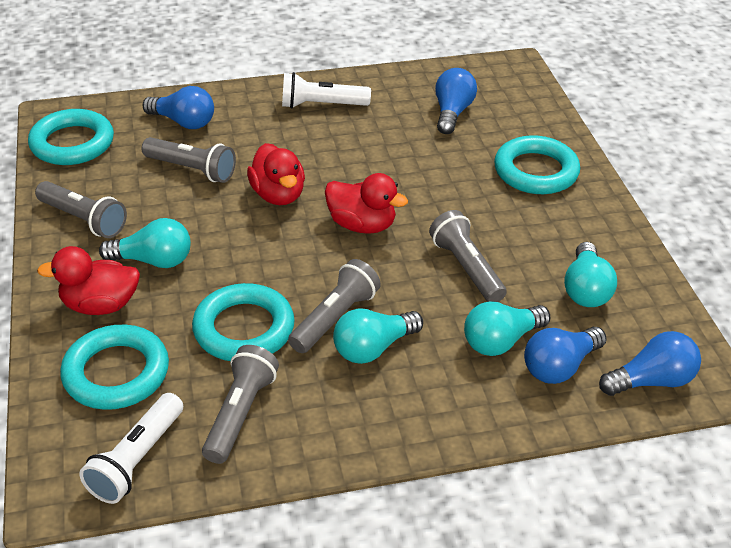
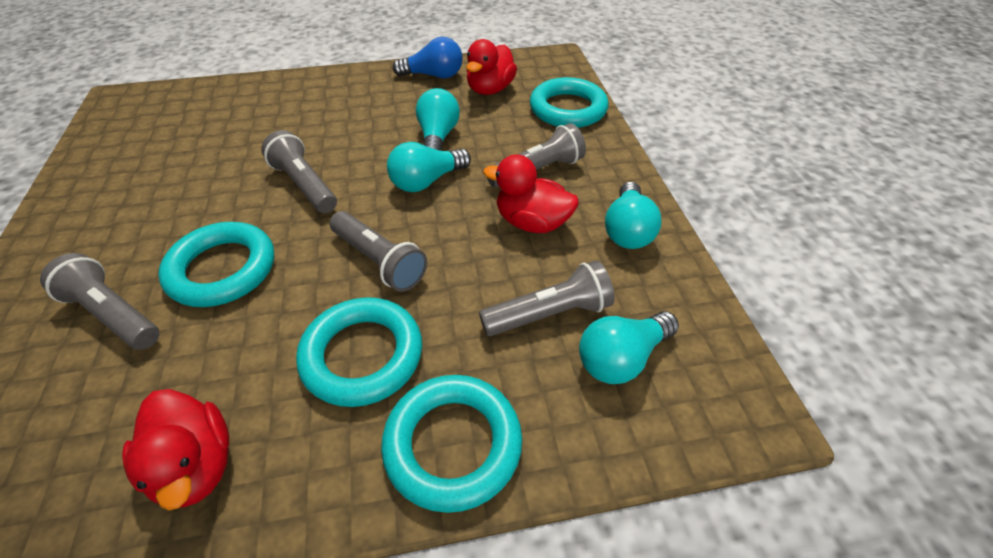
blue light bulb: 4 -> 1
white flashlight: 2 -> 0

